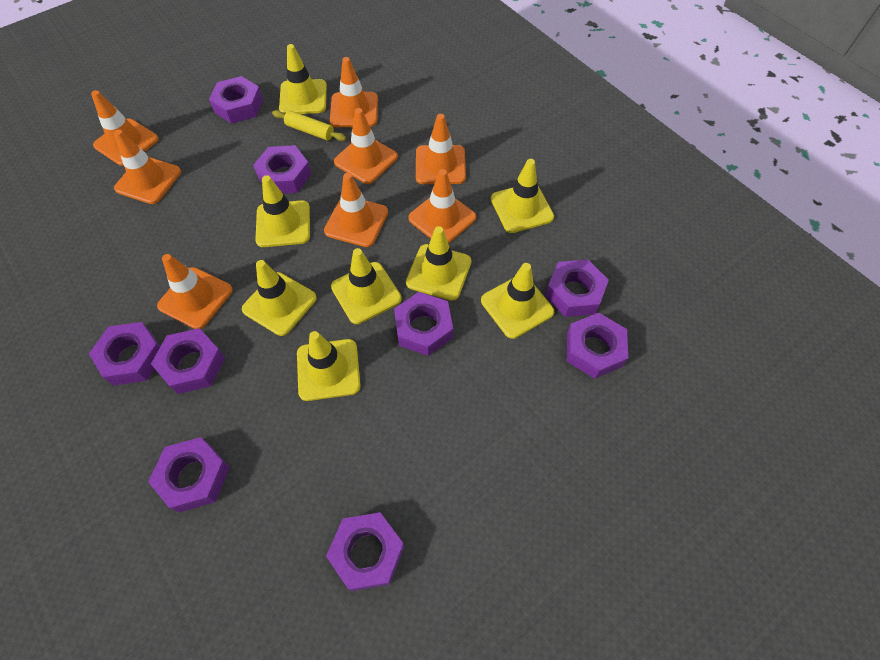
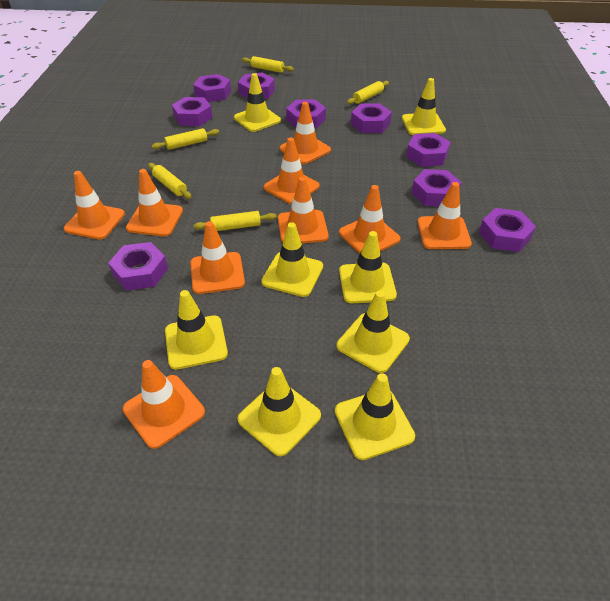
orange traffic cone: 8 -> 9
yellow rolling pin: 1 -> 5

